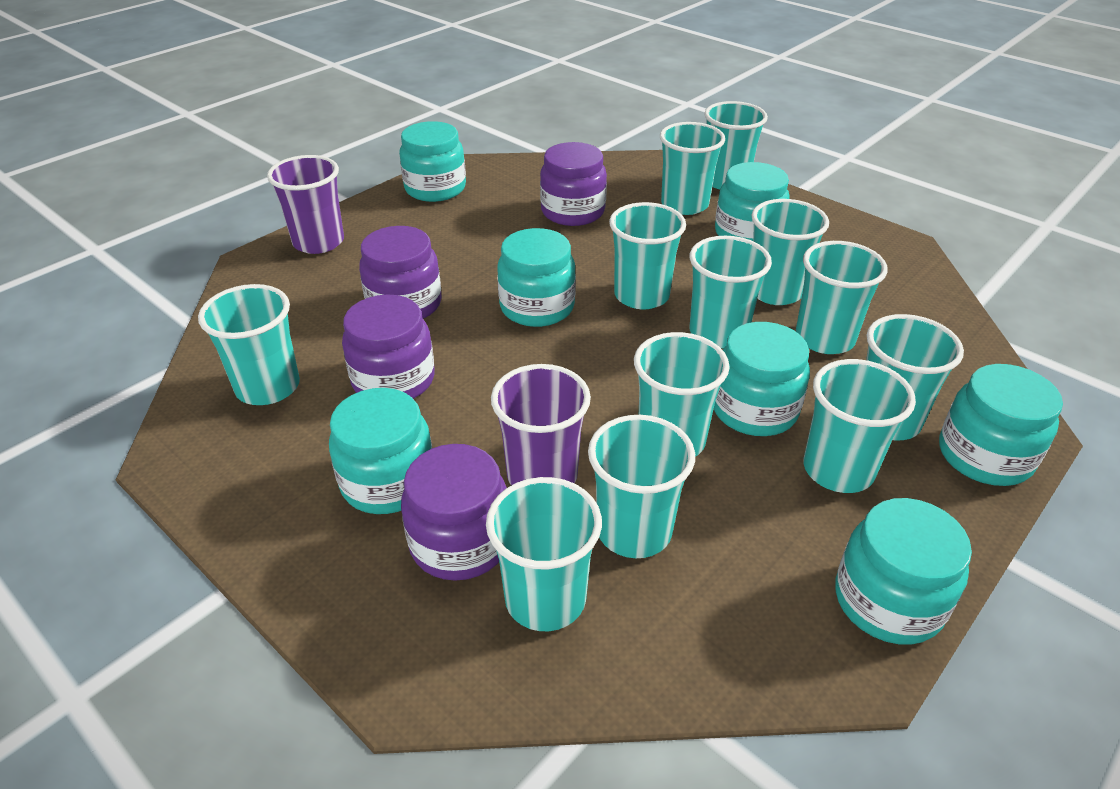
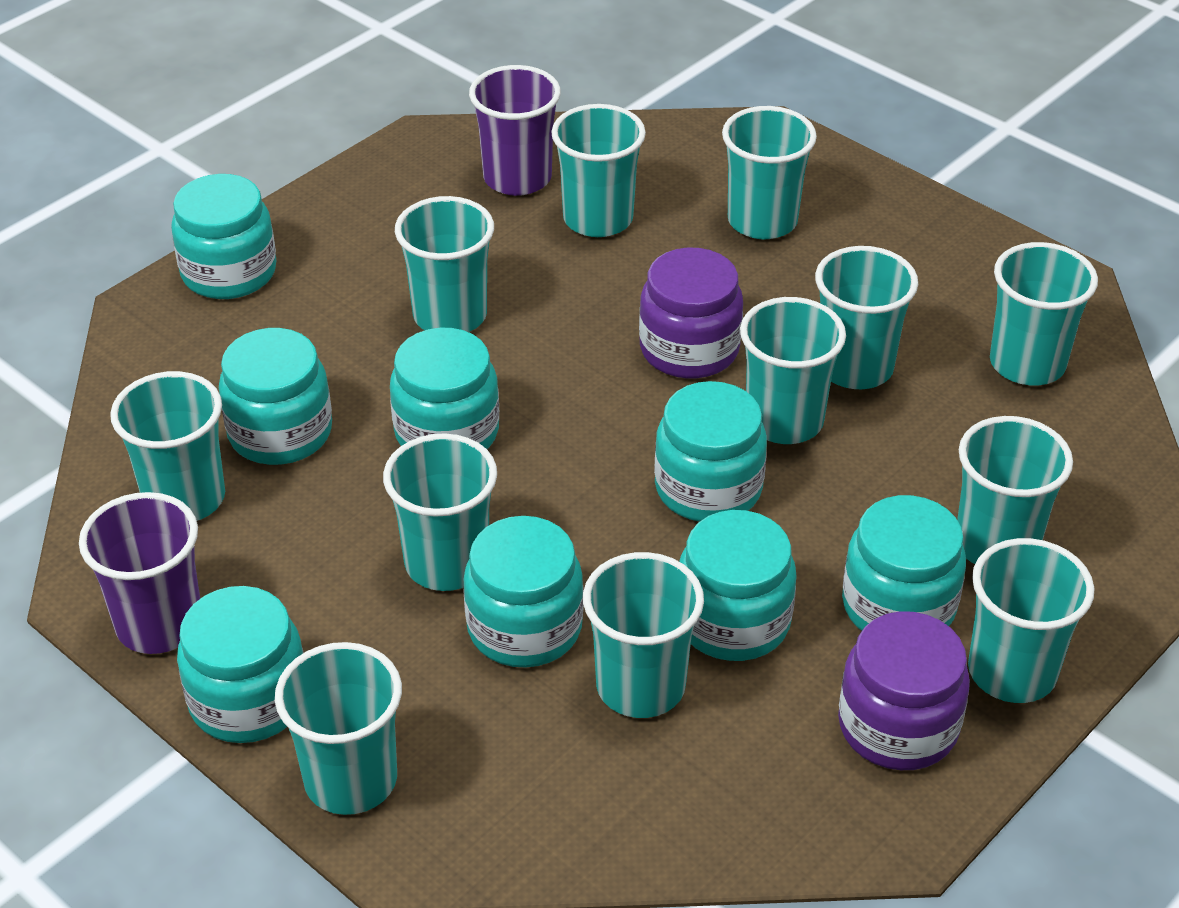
purple jar: 4 -> 2
turquoise jar: 7 -> 8

